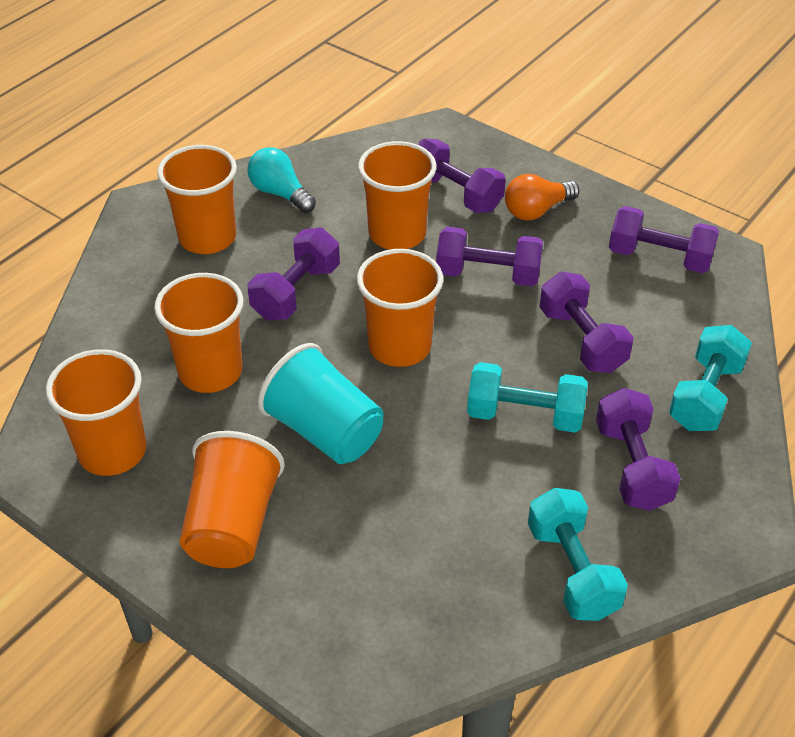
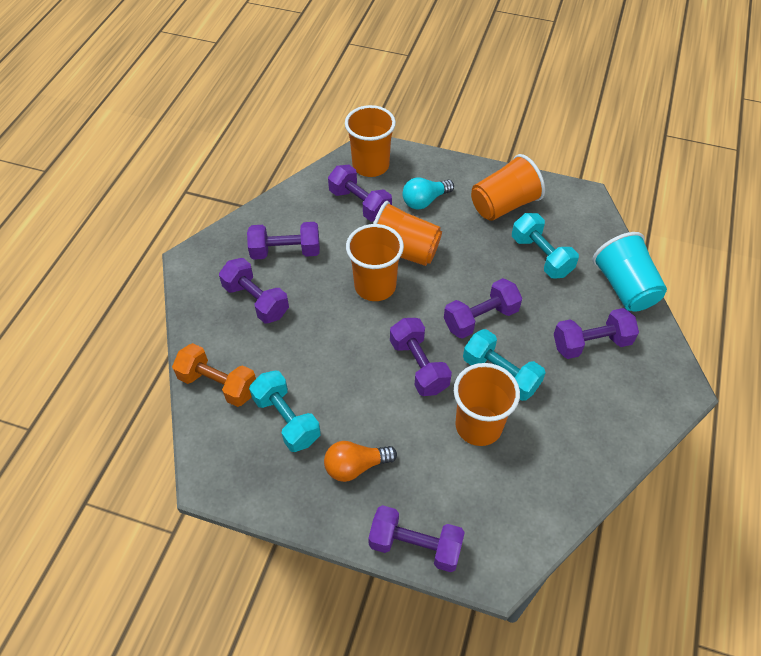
orange cup: 6 -> 5
orange dumbbell: 0 -> 1
purple dumbbell: 6 -> 7

